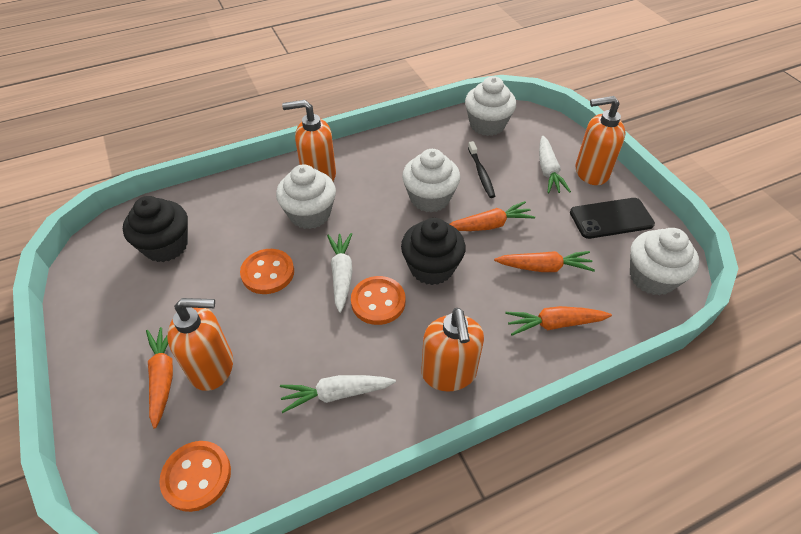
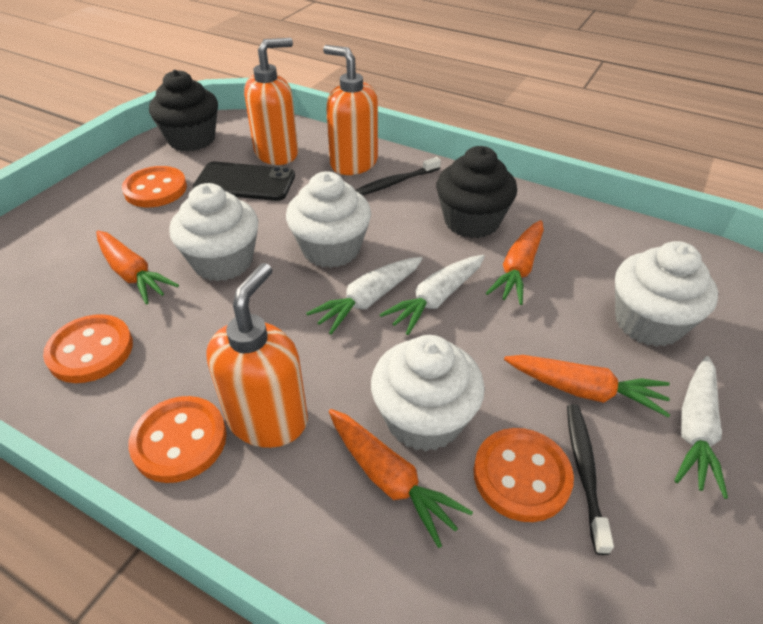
black toothbrush: 1 -> 2
orange button: 3 -> 4
orange soap dispenser: 4 -> 3

